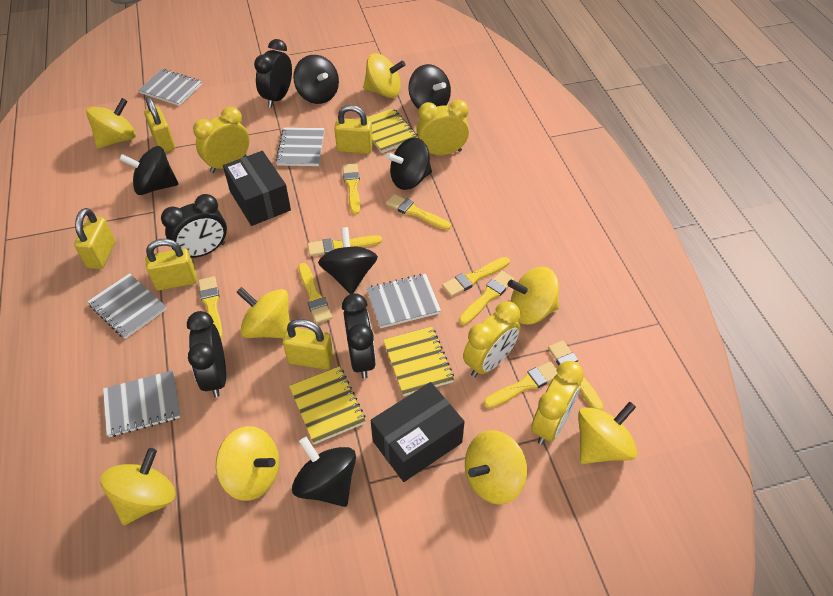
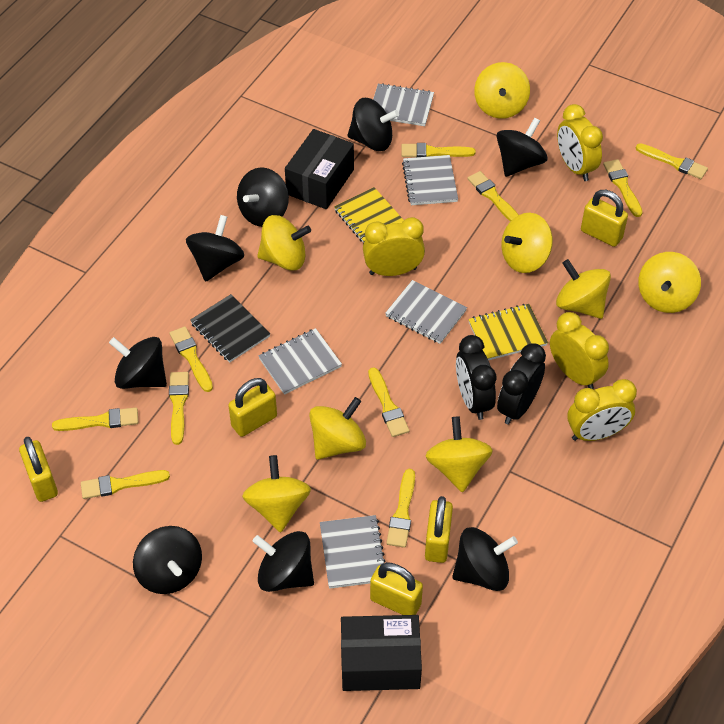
black clock: 4 -> 2
black notebook: 0 -> 1
black spinning top: 6 -> 8
yellow brush: 9 -> 10
yellow notebook: 3 -> 2

